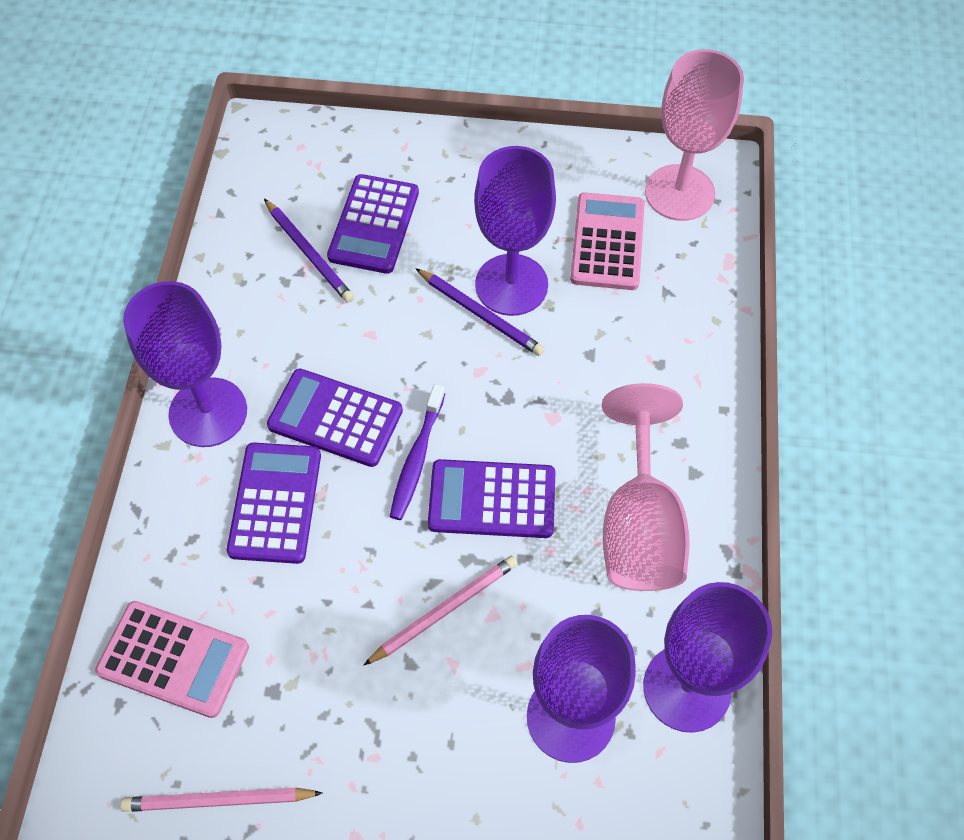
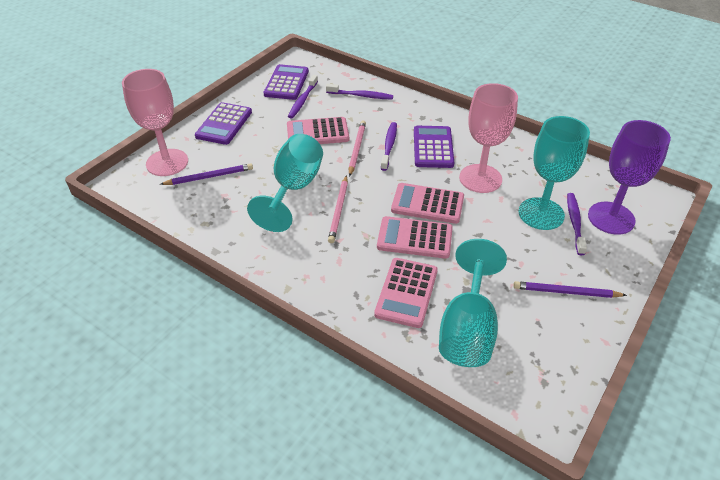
pink calculator: 2 -> 4
purple calculator: 4 -> 3
purple goblet: 4 -> 1
purple toothbrush: 1 -> 4
turquoise goblet: 0 -> 3

